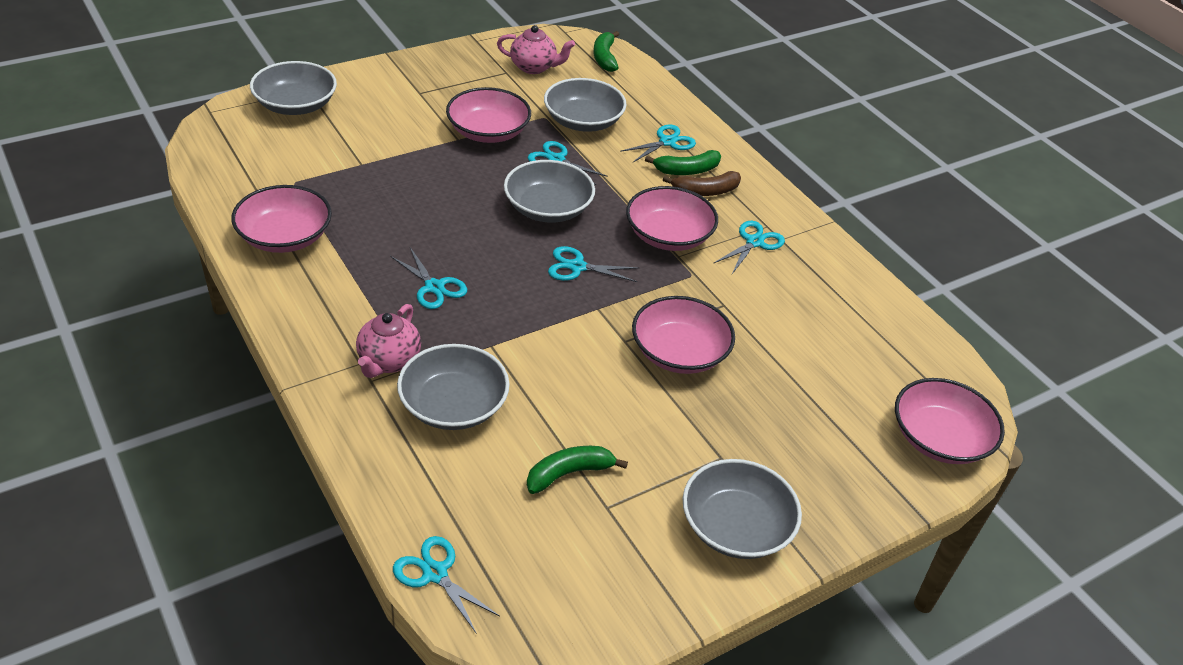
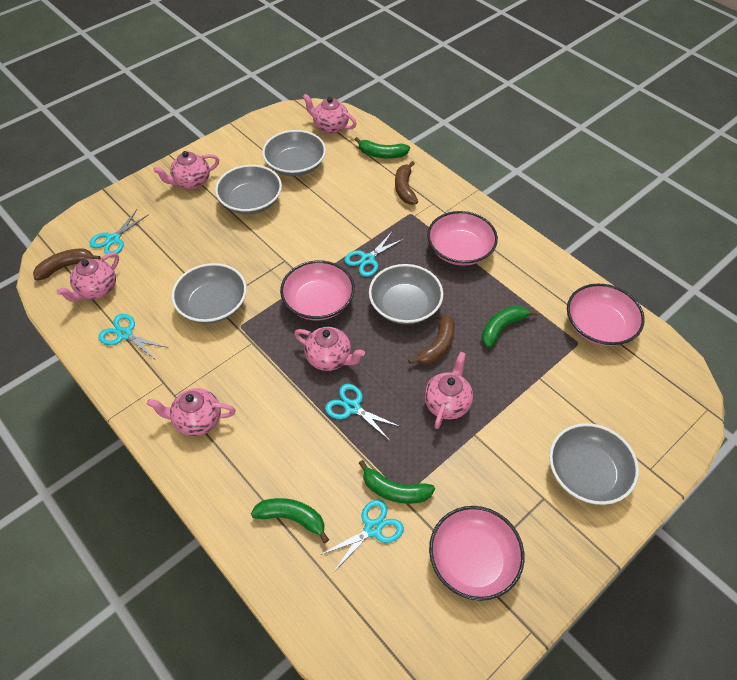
brown banana: 1 -> 3
green banana: 3 -> 4
pink bowl: 5 -> 4
pink teapot: 2 -> 6
turquoise scissors: 6 -> 5

